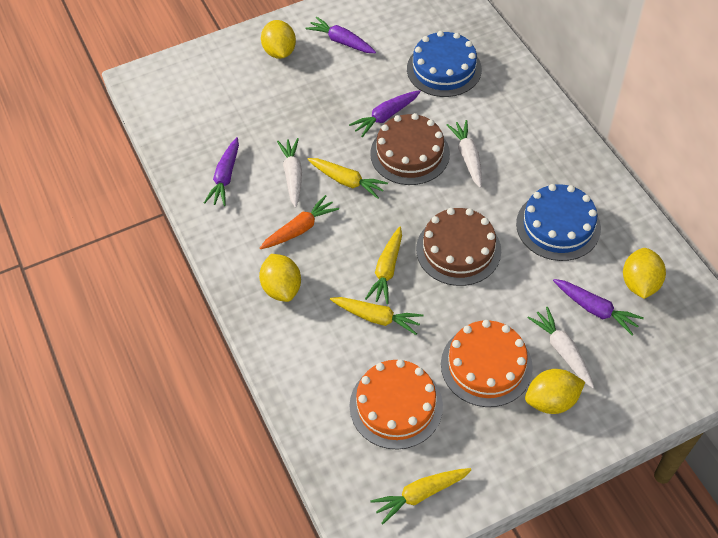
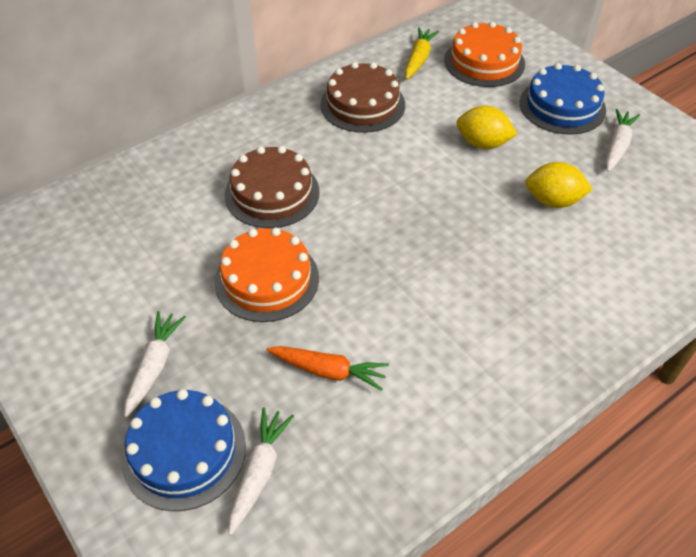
purple carrot: 4 -> 0
yellow carrot: 4 -> 1
yellow lemon: 4 -> 2

